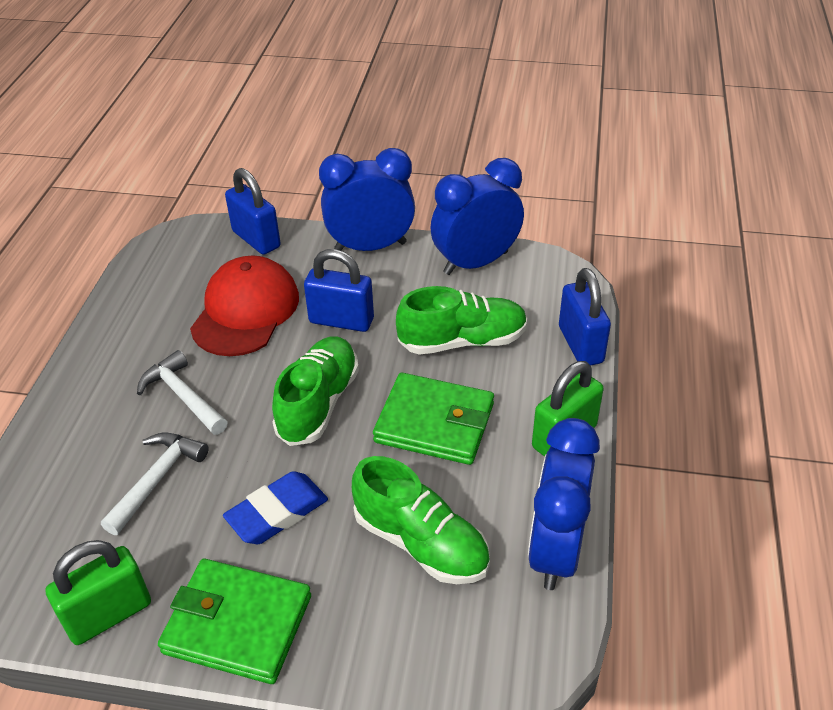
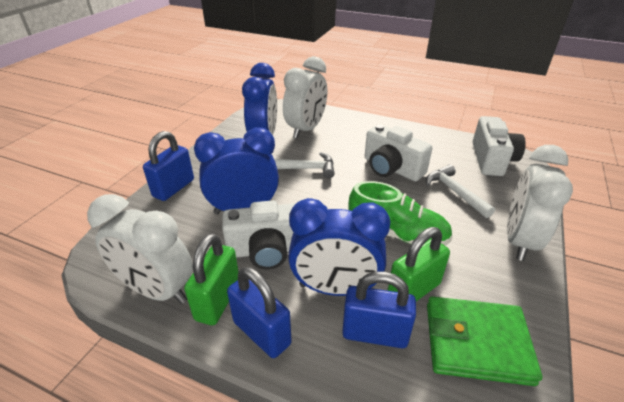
blue eraser: 1 -> 0
green shoe: 3 -> 1
green wallet: 2 -> 1
red cap: 1 -> 0
white camera: 0 -> 3
white clock: 0 -> 3

